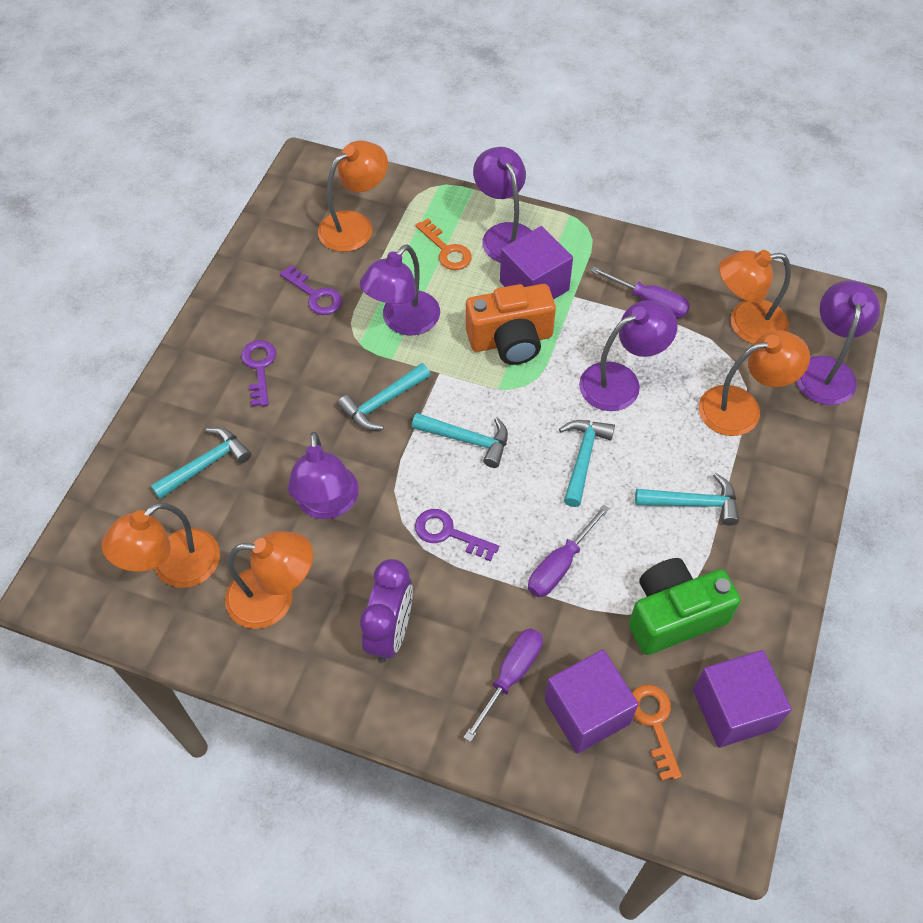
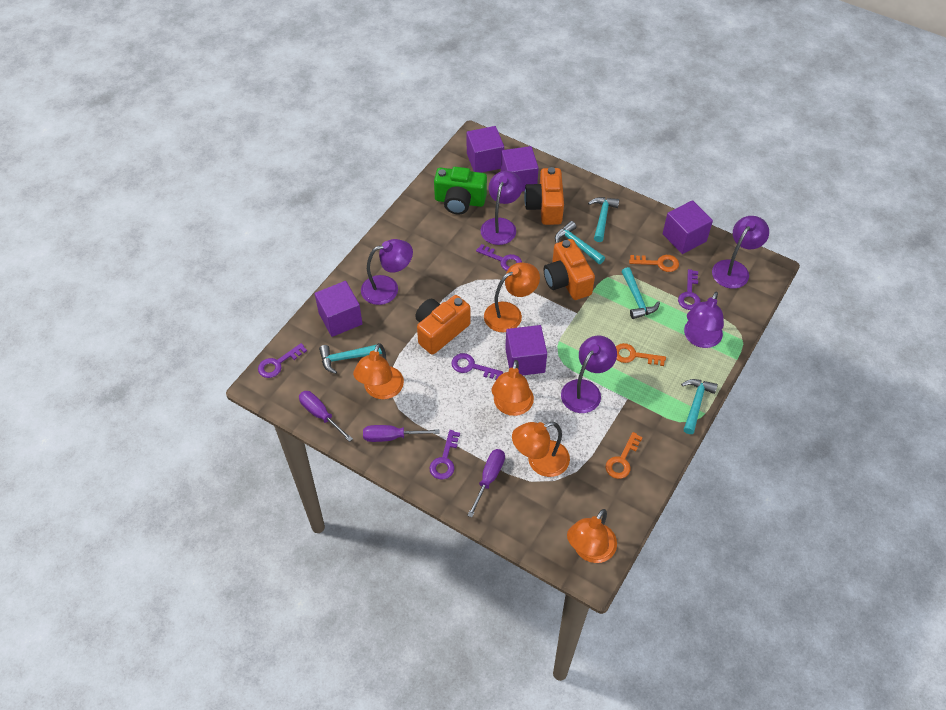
orange camera: 1 -> 3
orange key: 2 -> 3
purple clock: 1 -> 0
purple cube: 3 -> 5
purple key: 3 -> 5

